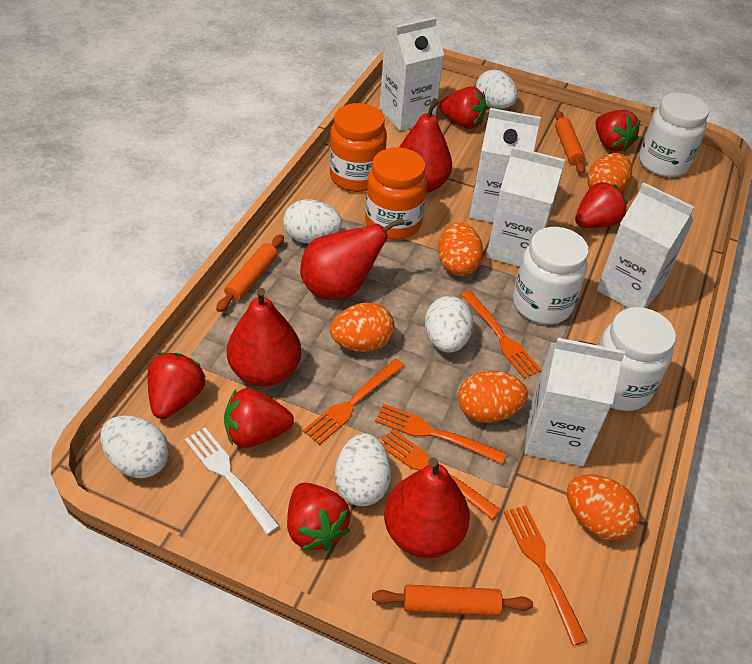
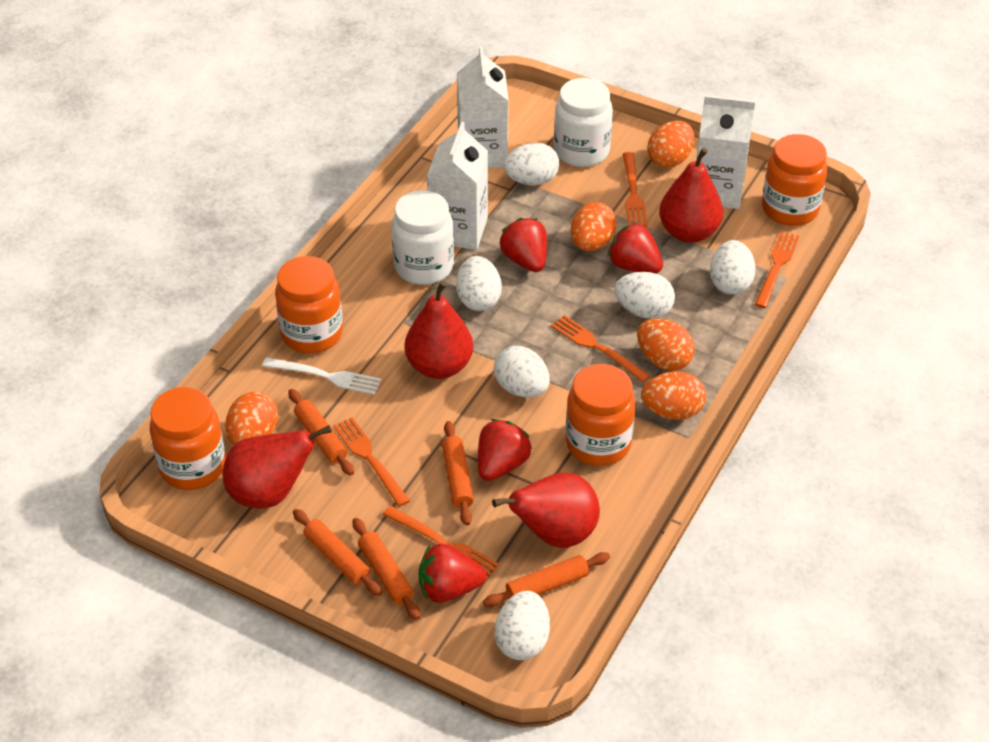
orange jar: 2 -> 4
orange rolling pin: 3 -> 5
red strawberry: 6 -> 4
white carton: 5 -> 3
white egg: 5 -> 6
white jar: 3 -> 2

